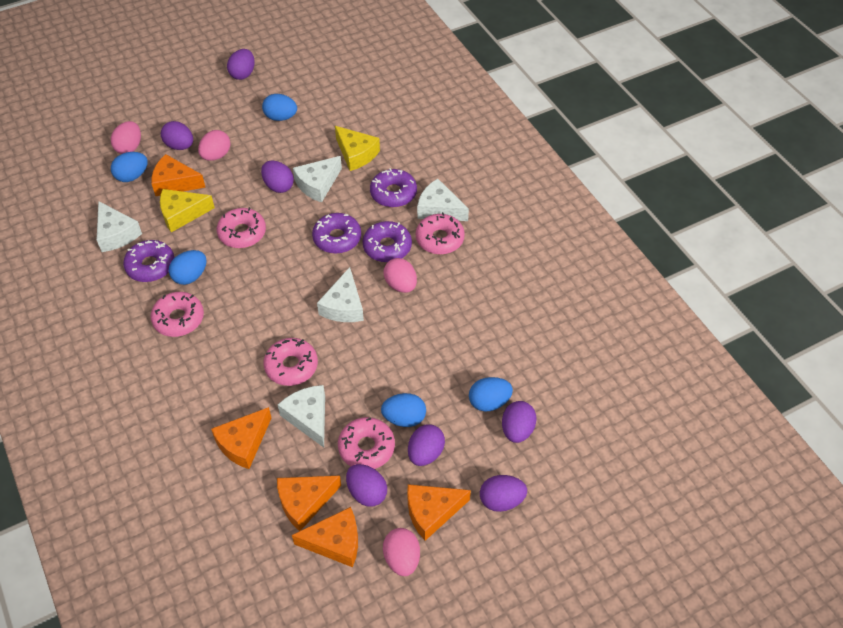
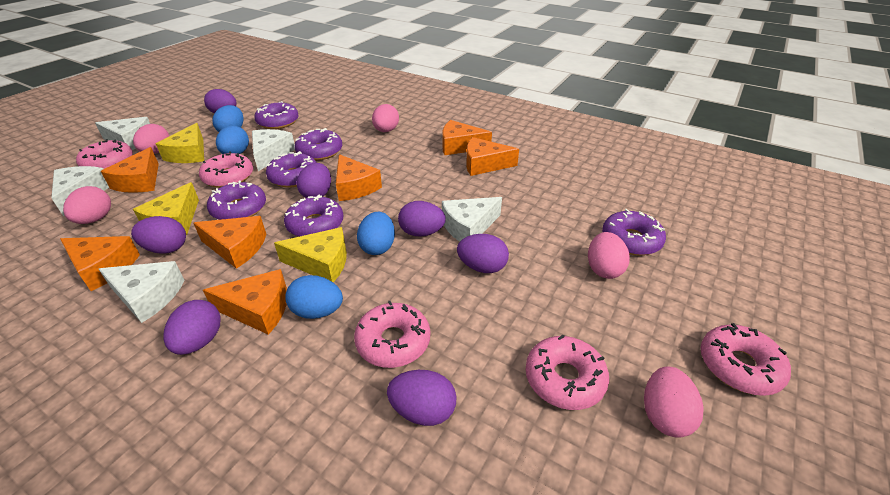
blue egg: 5 -> 4
orange cheese: 5 -> 7
pink egg: 4 -> 5
purple donut: 4 -> 6
yellow cheese: 2 -> 3

